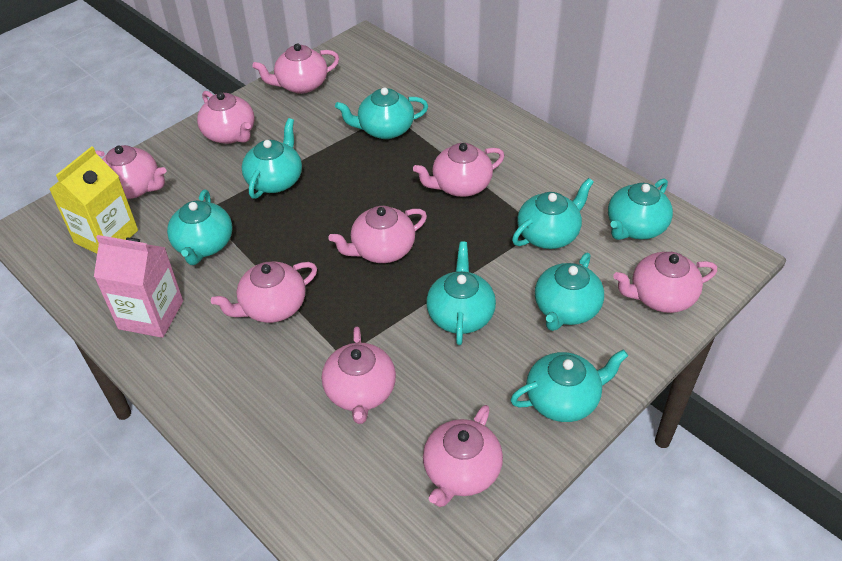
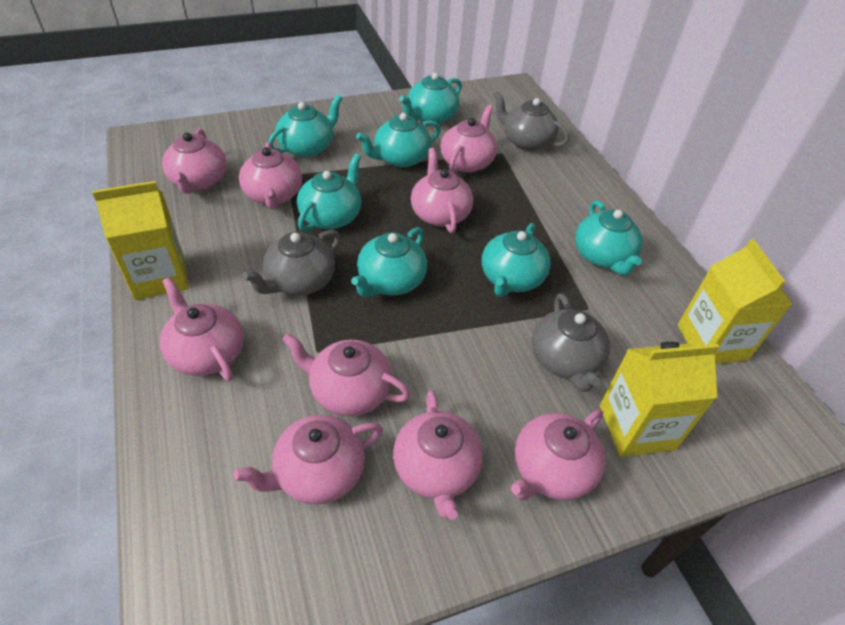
grey teapot: 0 -> 3
pink carton: 1 -> 0
turquoise teapot: 8 -> 7
yellow carton: 1 -> 3

